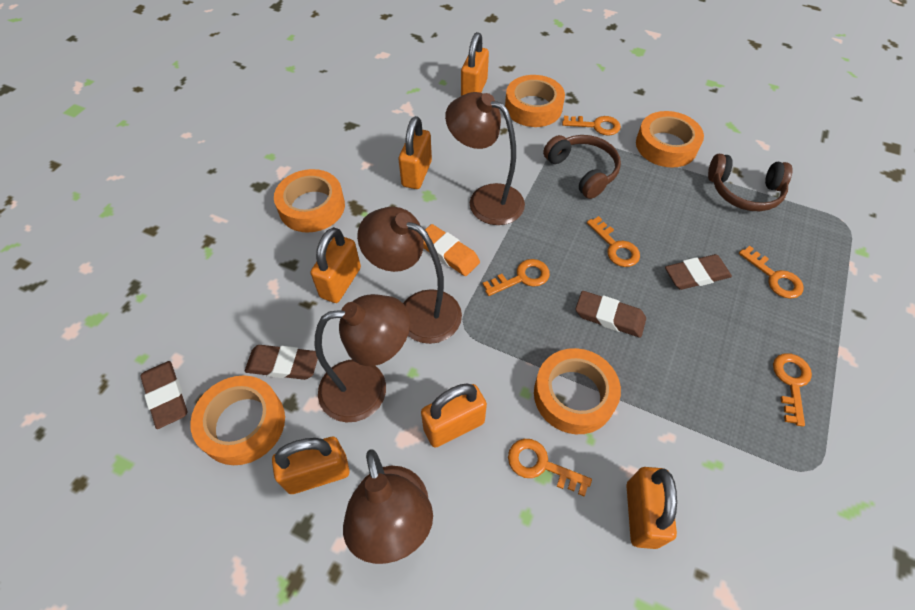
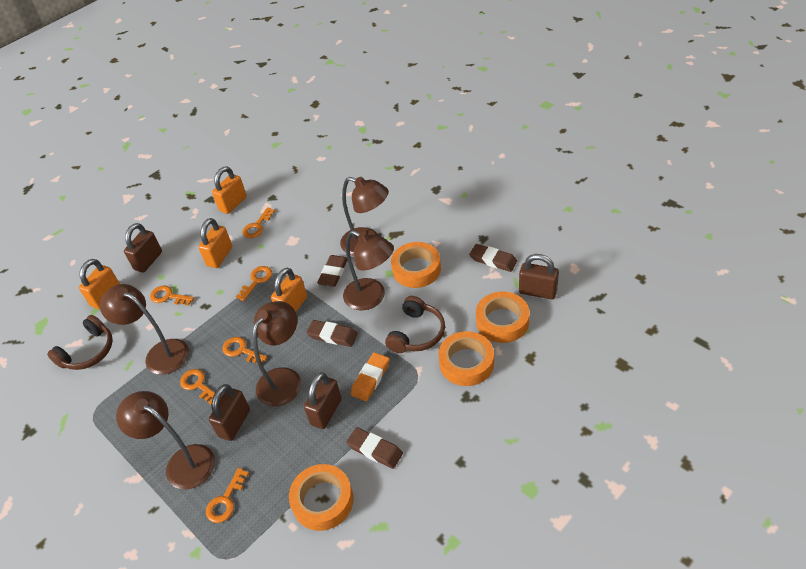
brown lamp: 4 -> 5
brown padlock: 0 -> 4
orange padlock: 6 -> 4
orange tape: 5 -> 4

